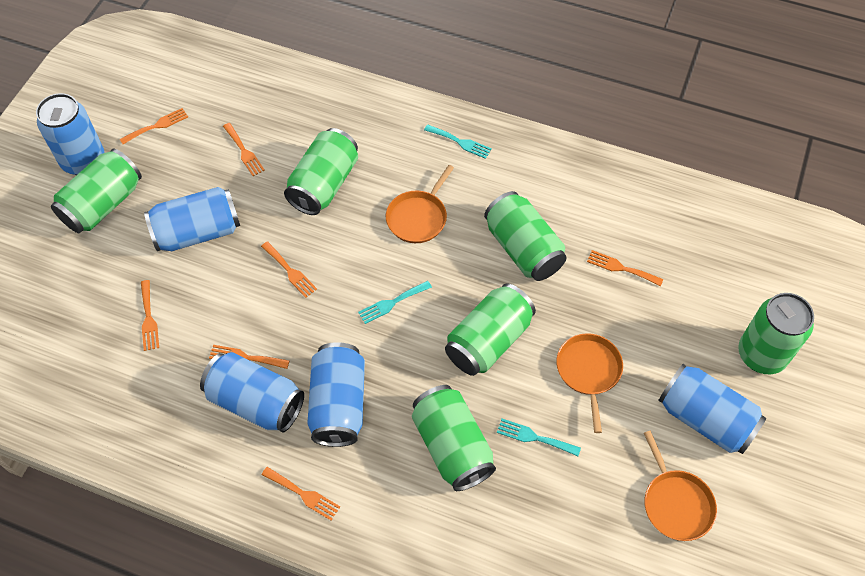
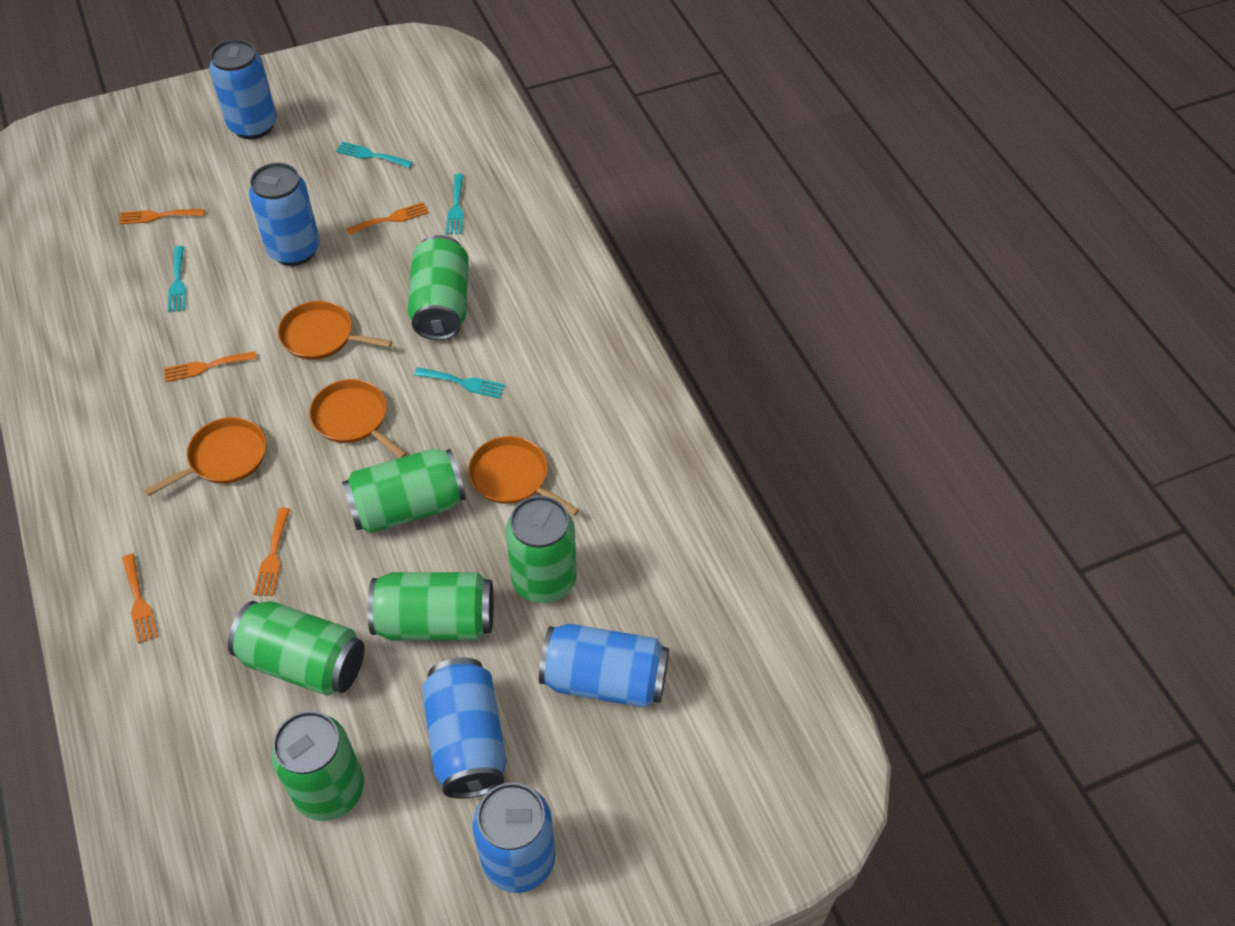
orange fork: 7 -> 5
orange pan: 3 -> 4
turquoise fork: 3 -> 4

